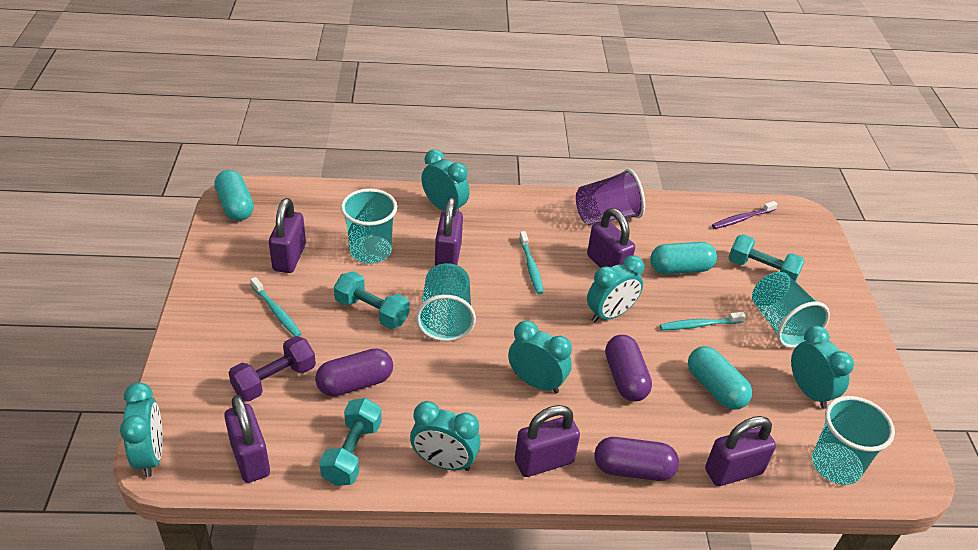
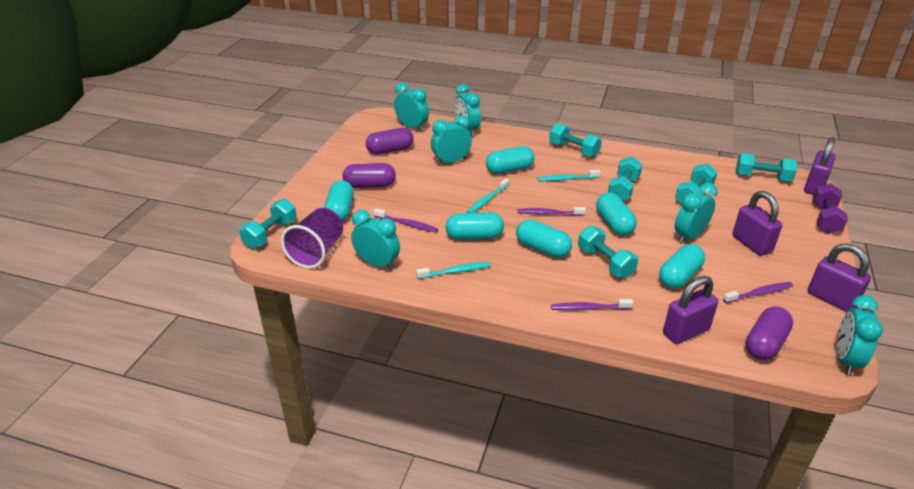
purple padlock: 6 -> 4
purple toothbrush: 1 -> 4
turquoise capsule: 3 -> 6
turquoise cup: 4 -> 0
turquoise dumbbell: 3 -> 6

